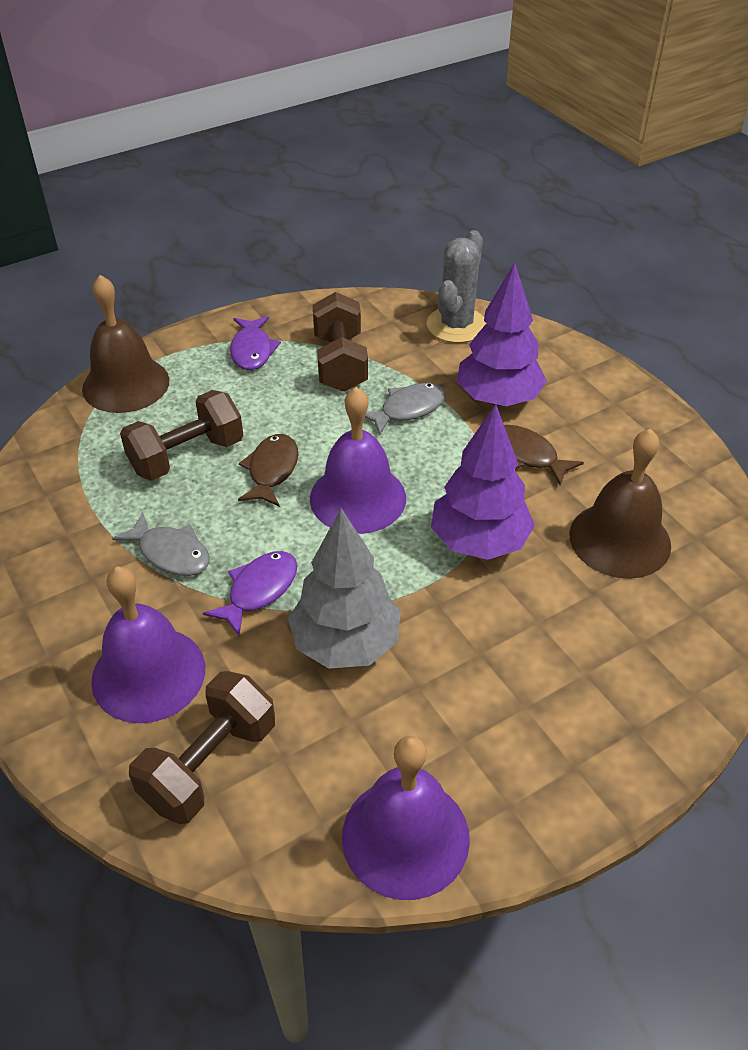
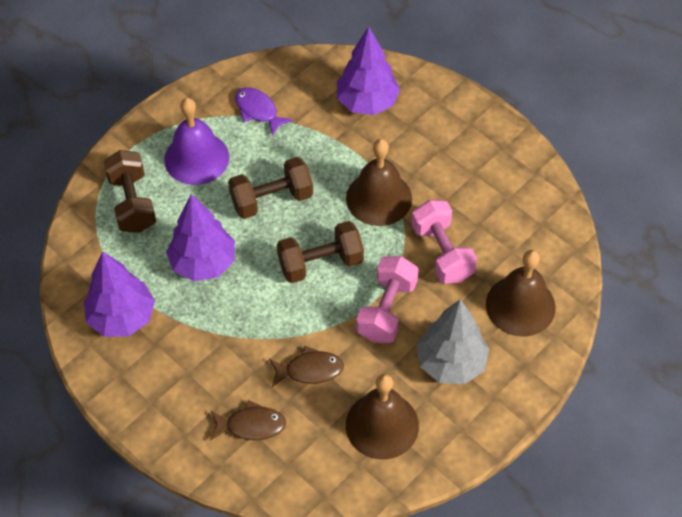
brown bell: 2 -> 3
grey cactus: 1 -> 0
grey fish: 2 -> 0
pink dumbbell: 0 -> 2
purple bell: 3 -> 1
purple fish: 2 -> 1
purple tree: 2 -> 3

